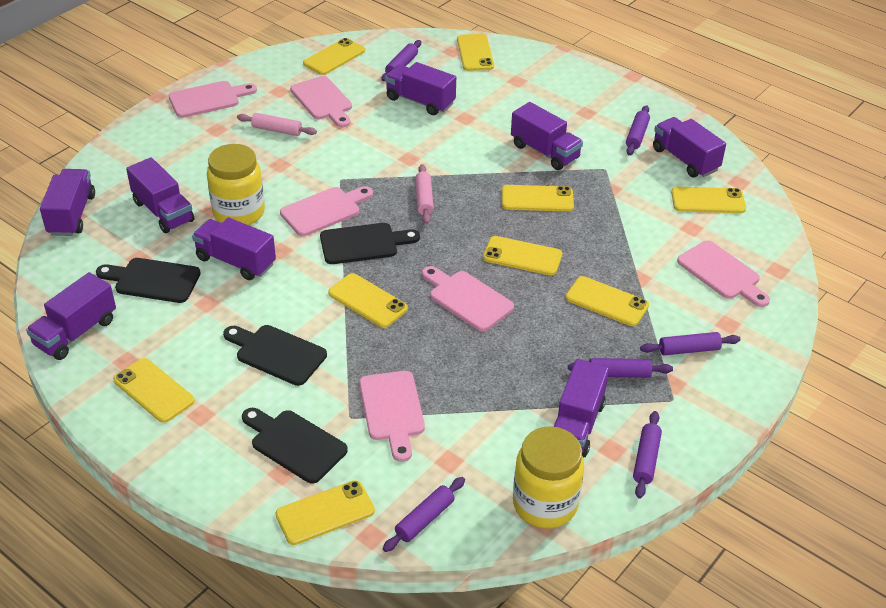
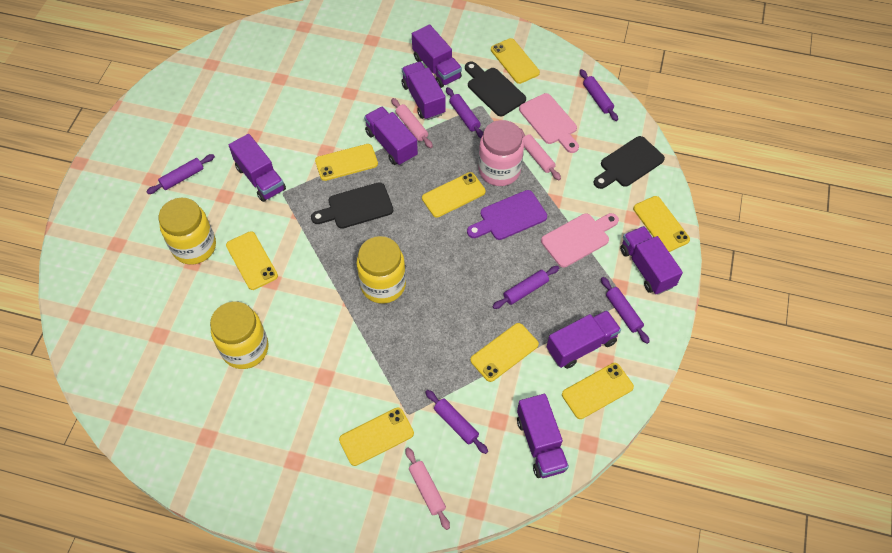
black cutting board: 4 -> 3
pink cutting board: 6 -> 2
pink jar: 0 -> 1
pink rolling pin: 2 -> 3
purple cutting board: 0 -> 1
purple truck: 8 -> 7
yellow jar: 2 -> 3
yellow phone: 9 -> 8

